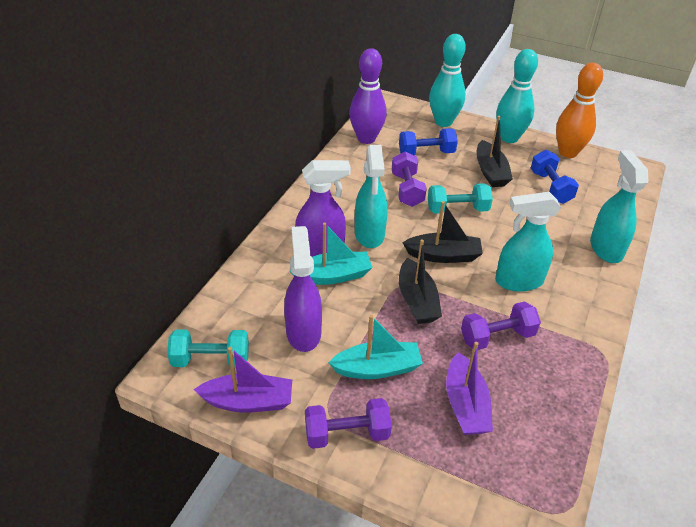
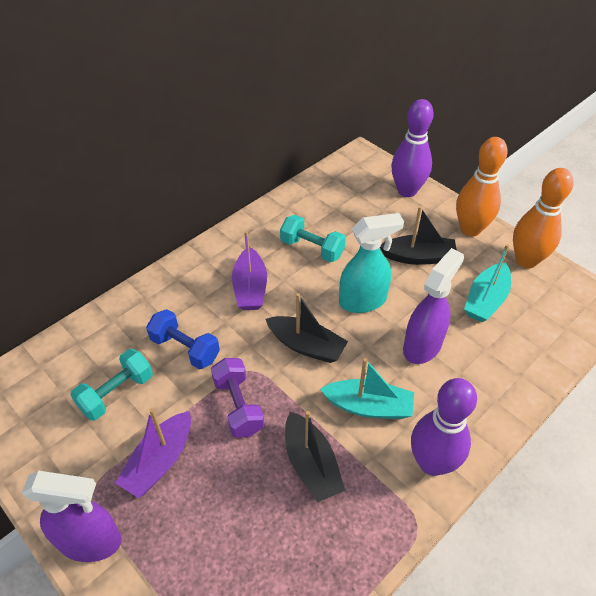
blue dumbbell: 2 -> 1
orange bowling pin: 1 -> 2
purple bowling pin: 1 -> 2
purple dumbbell: 3 -> 1
turquoise bowling pin: 2 -> 0
turquoise spray bottle: 3 -> 1

